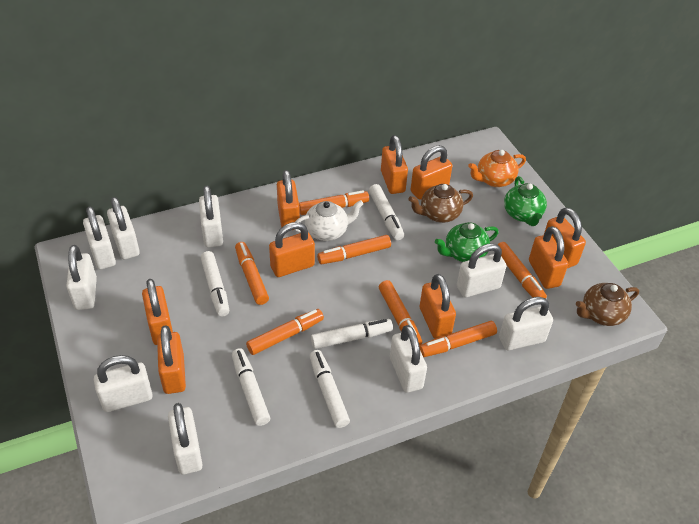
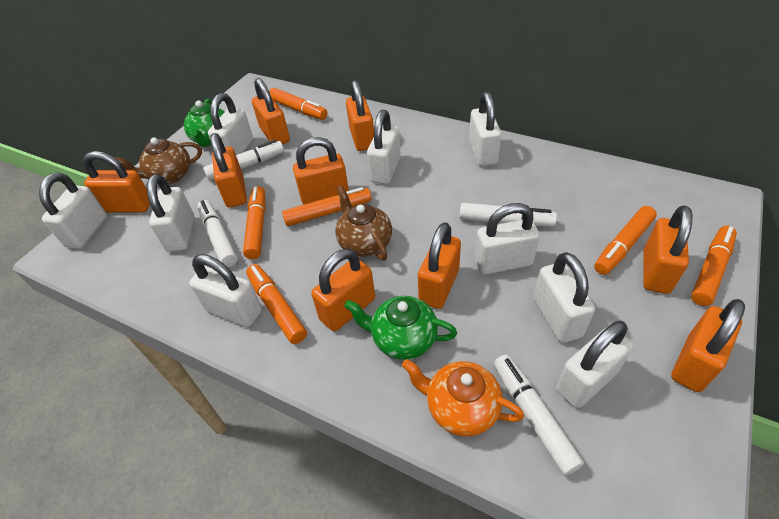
orange marker: 7 -> 6
white marker: 5 -> 4
white teapot: 1 -> 0

